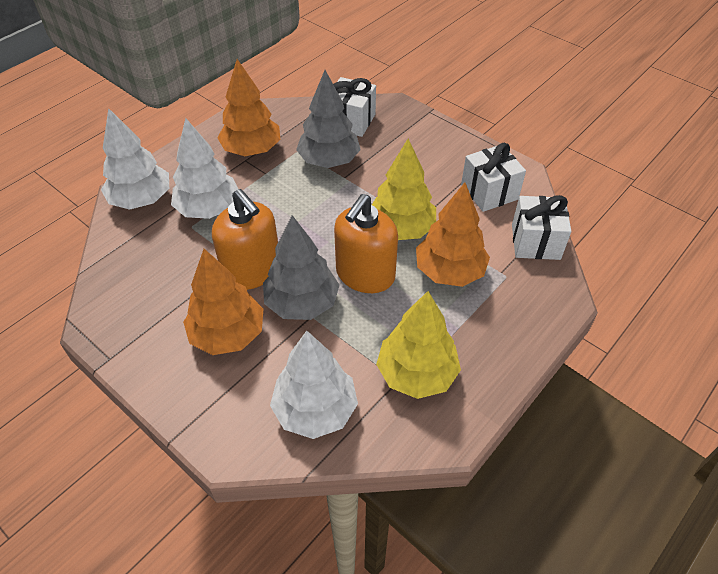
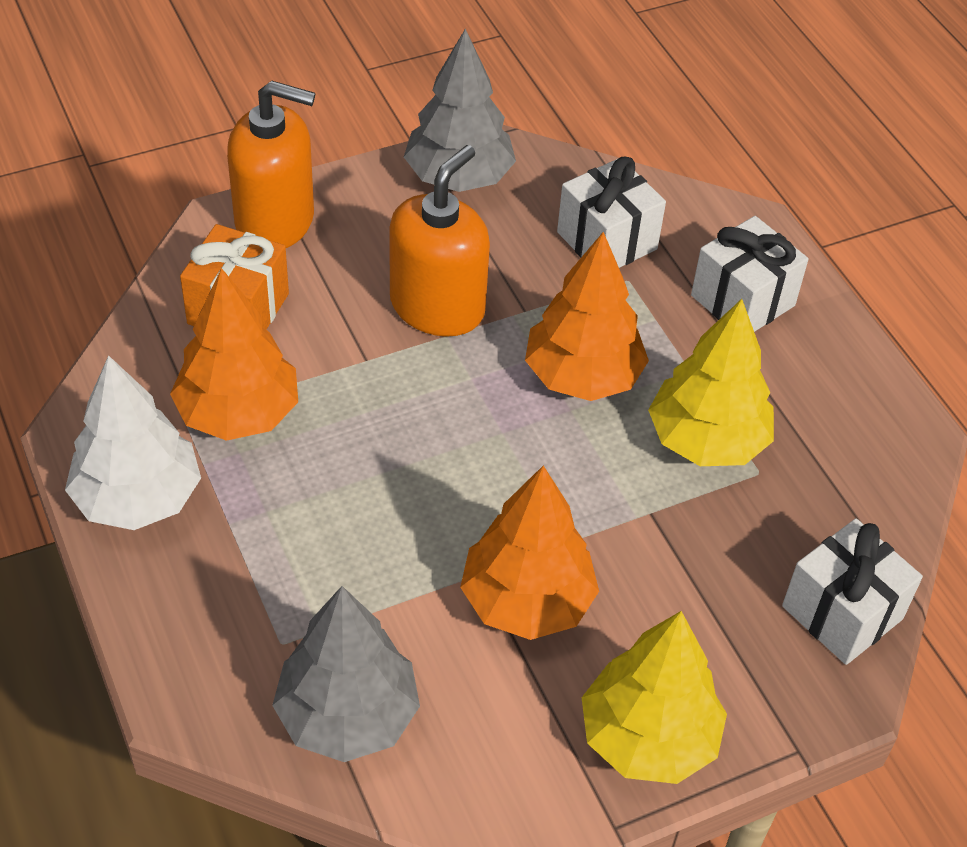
orange gift: 0 -> 1
white tree: 3 -> 1

